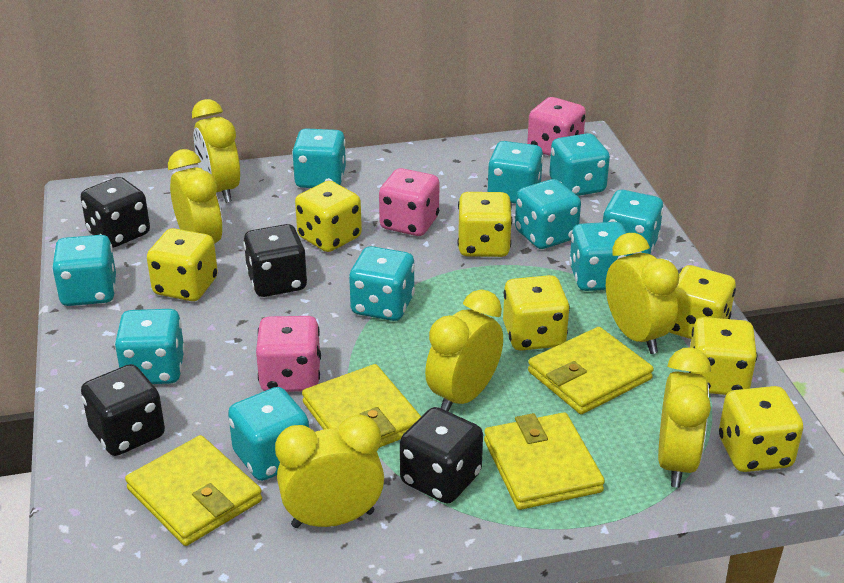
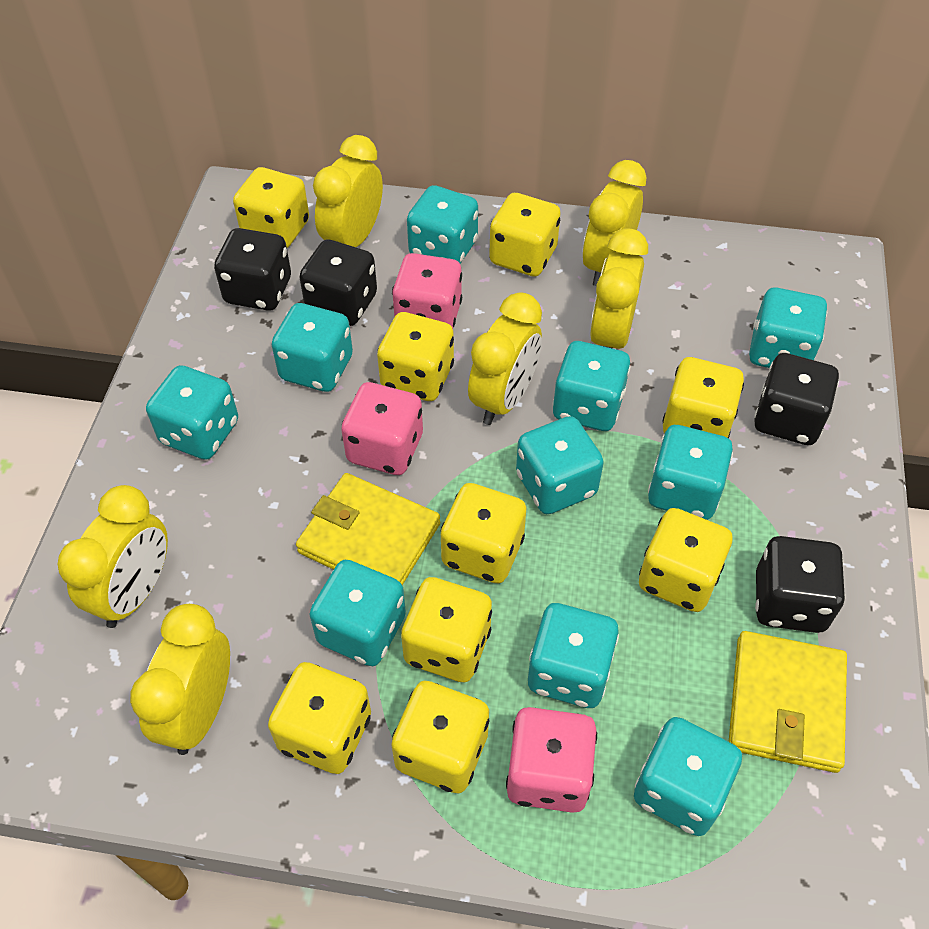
yellow dice: 7 -> 9
yellow wallet: 4 -> 2

